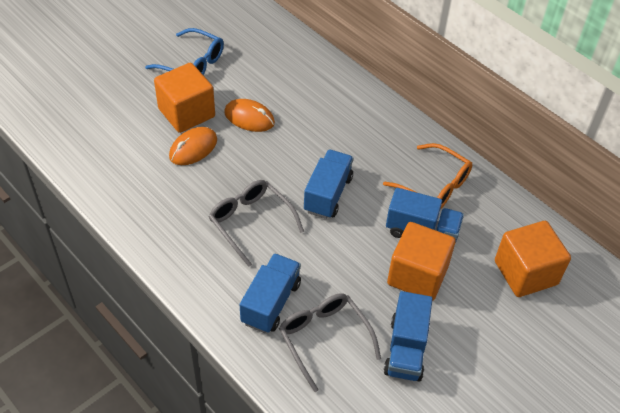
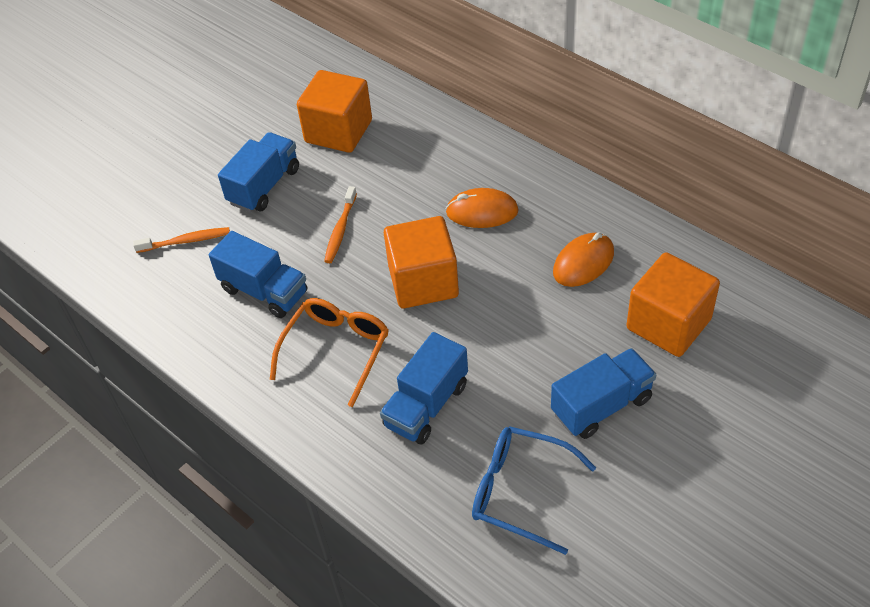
grey glasses: 2 -> 0
orange toothbrush: 0 -> 2

